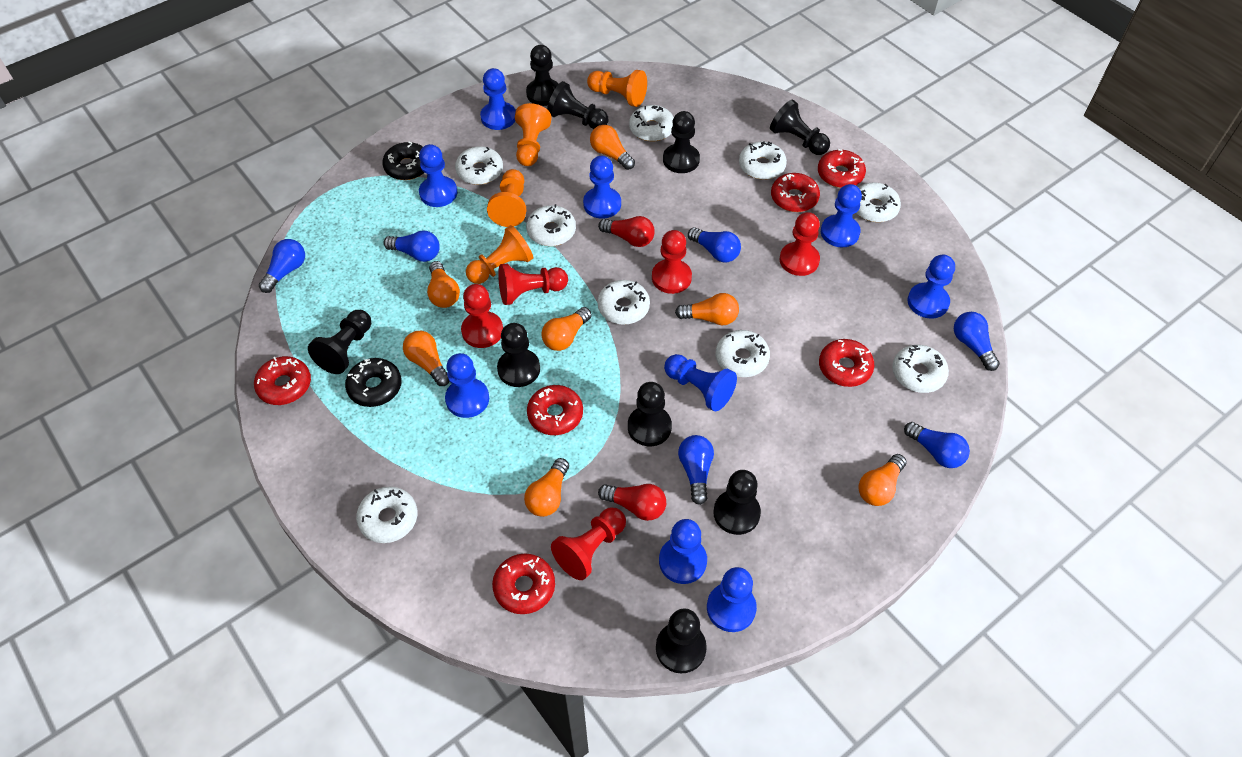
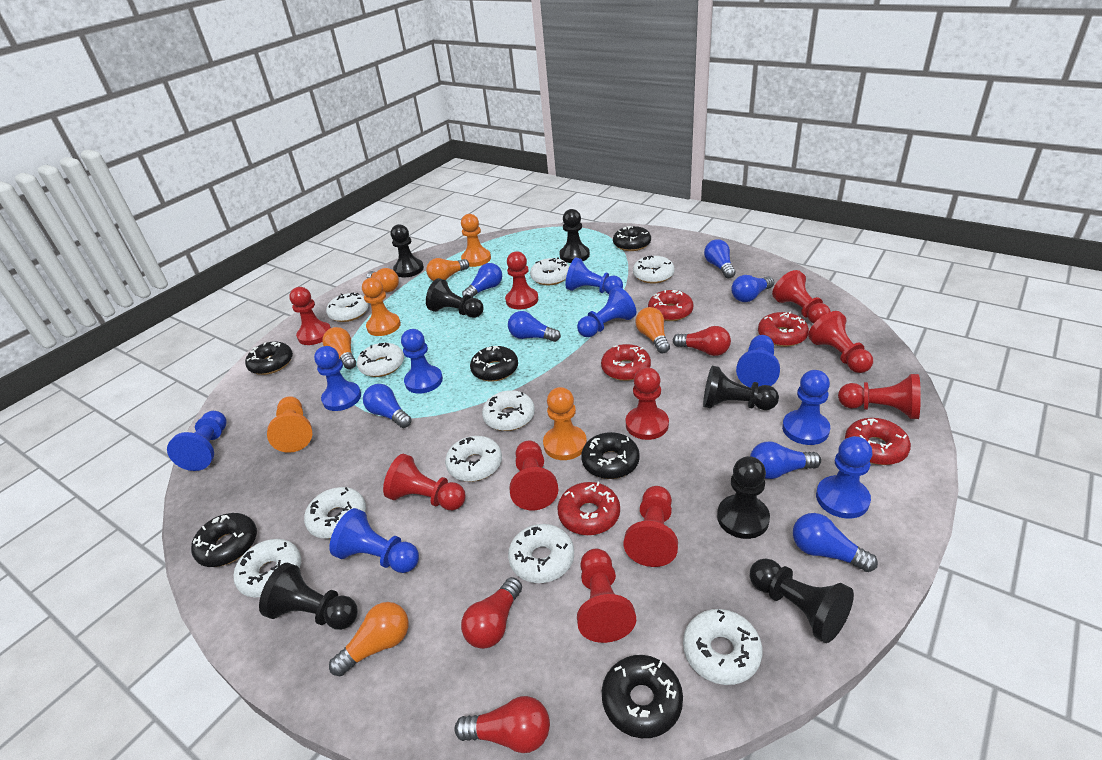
black donut: 2 -> 6
black pawn: 9 -> 7
blue light bulb: 6 -> 7
orange light bulb: 7 -> 5
red donut: 6 -> 5
red light bulb: 2 -> 3
red pawn: 5 -> 10
white donut: 9 -> 10

